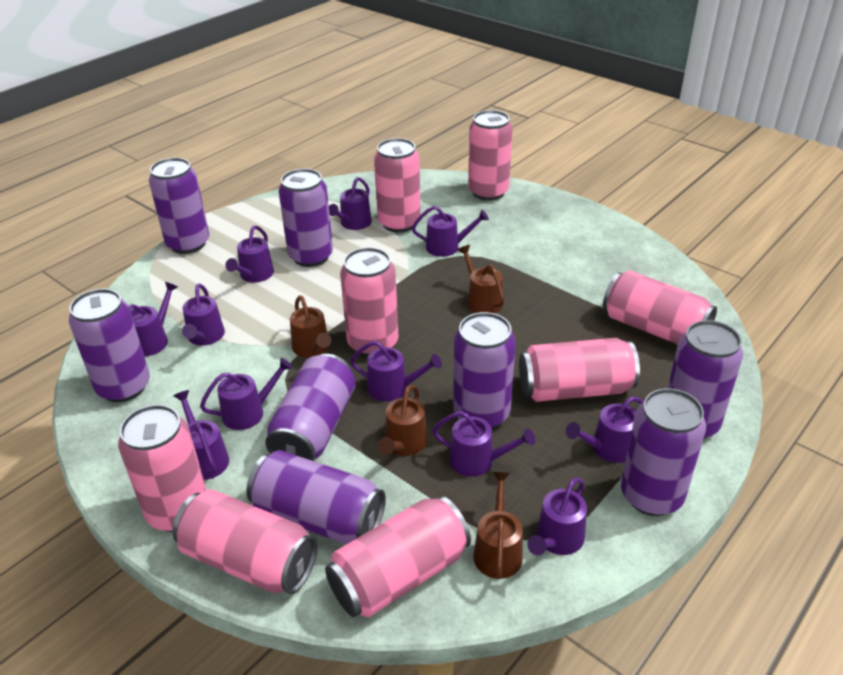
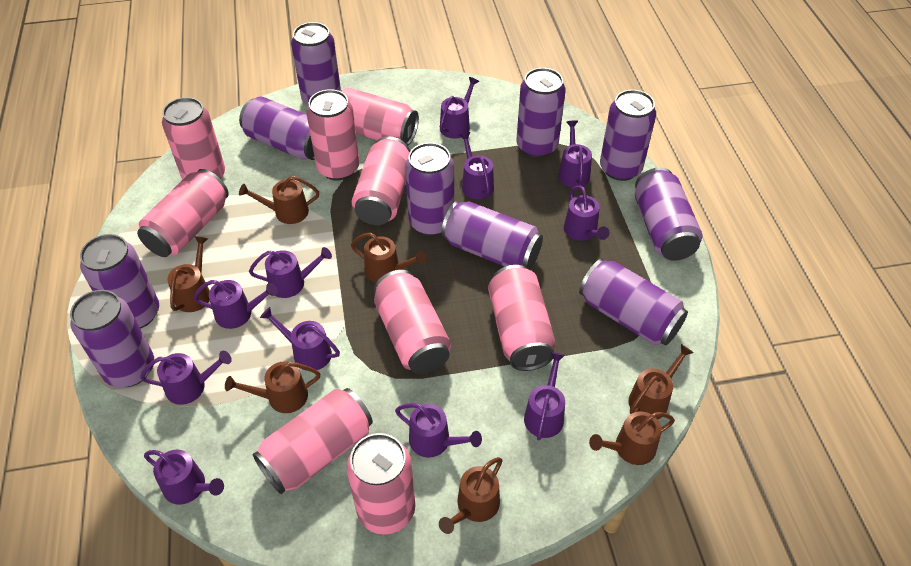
brown watering can: 4 -> 7
pink can: 8 -> 9
purple can: 8 -> 10

